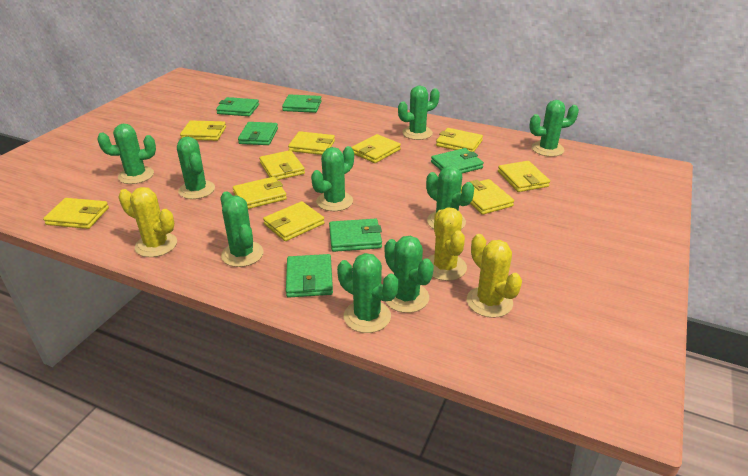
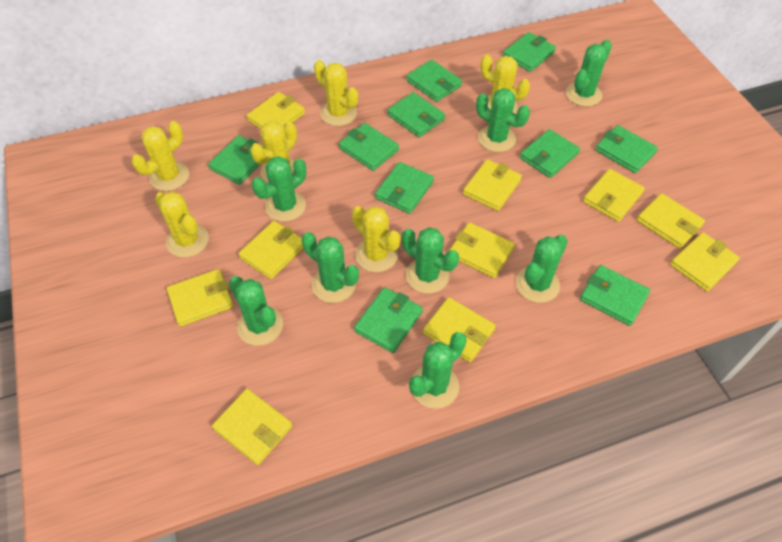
green cactus: 9 -> 8
green wallet: 6 -> 10
yellow cactus: 3 -> 6

